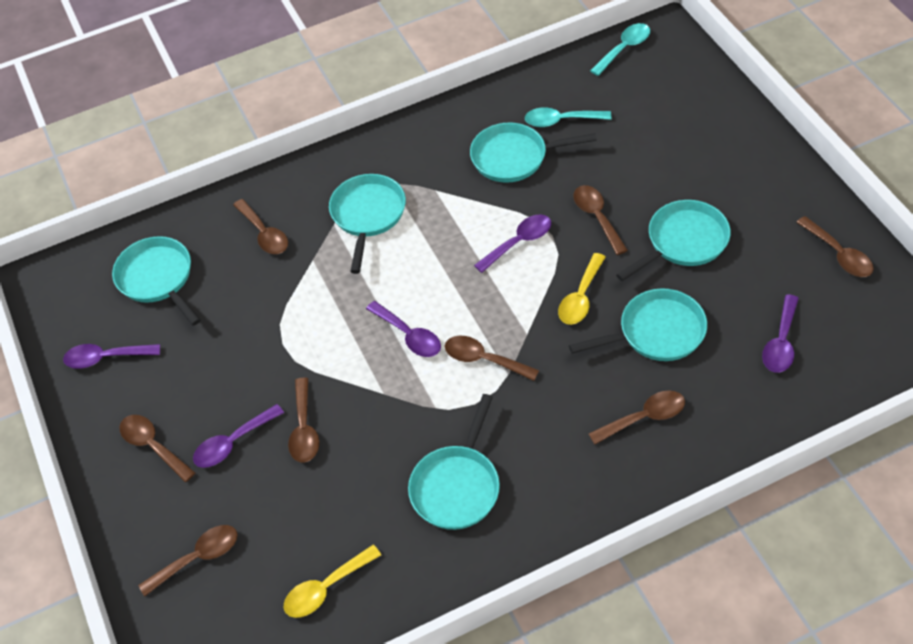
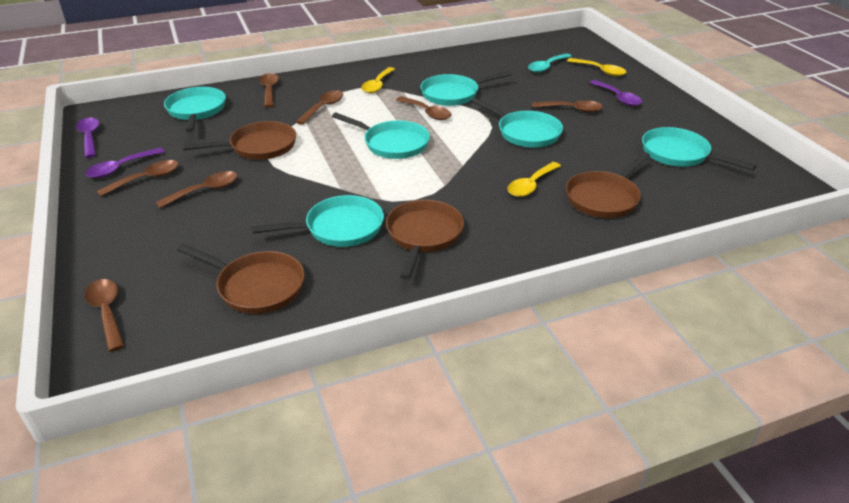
brown pan: 0 -> 4
brown spoon: 8 -> 7
purple spoon: 5 -> 3
turquoise spoon: 2 -> 1
yellow spoon: 2 -> 3

